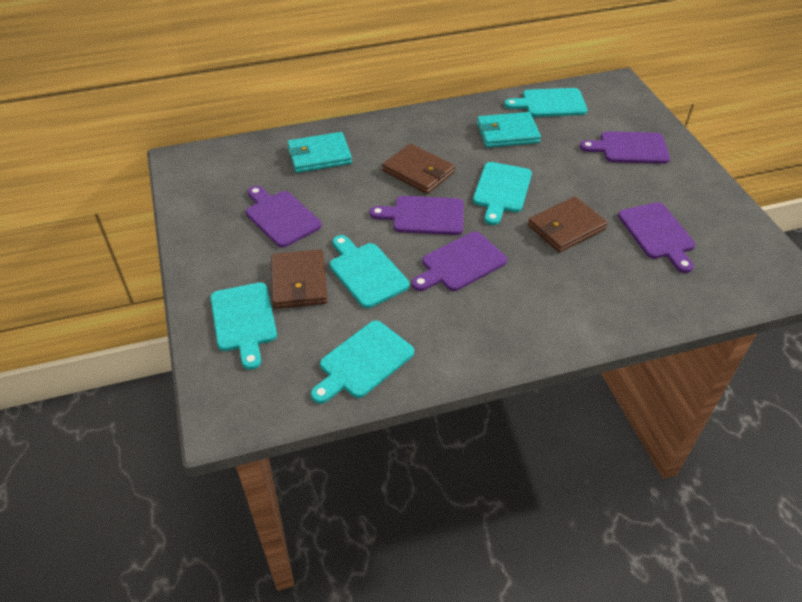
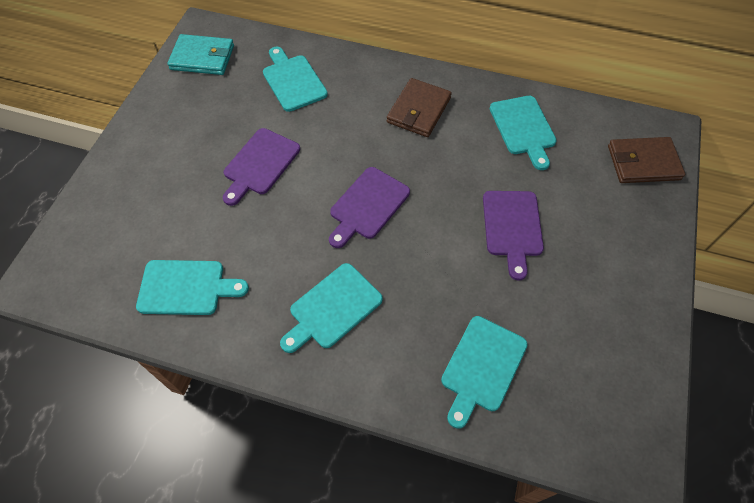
brown wallet: 3 -> 2
purple cutting board: 5 -> 3
turquoise wallet: 2 -> 1

